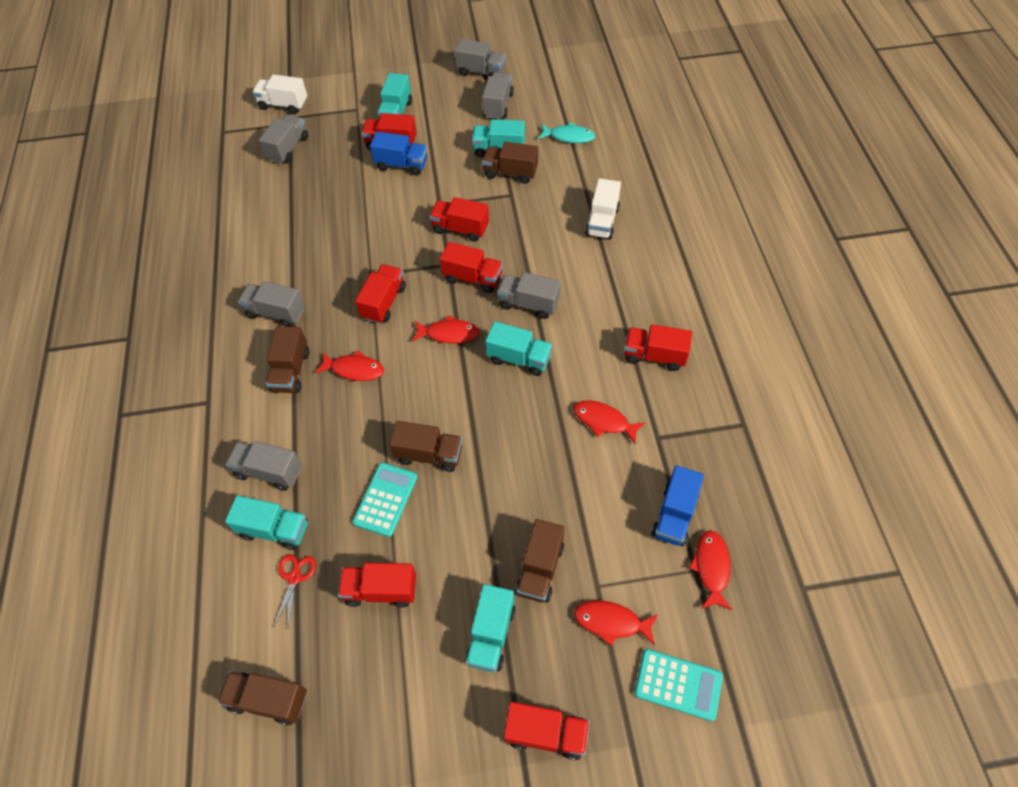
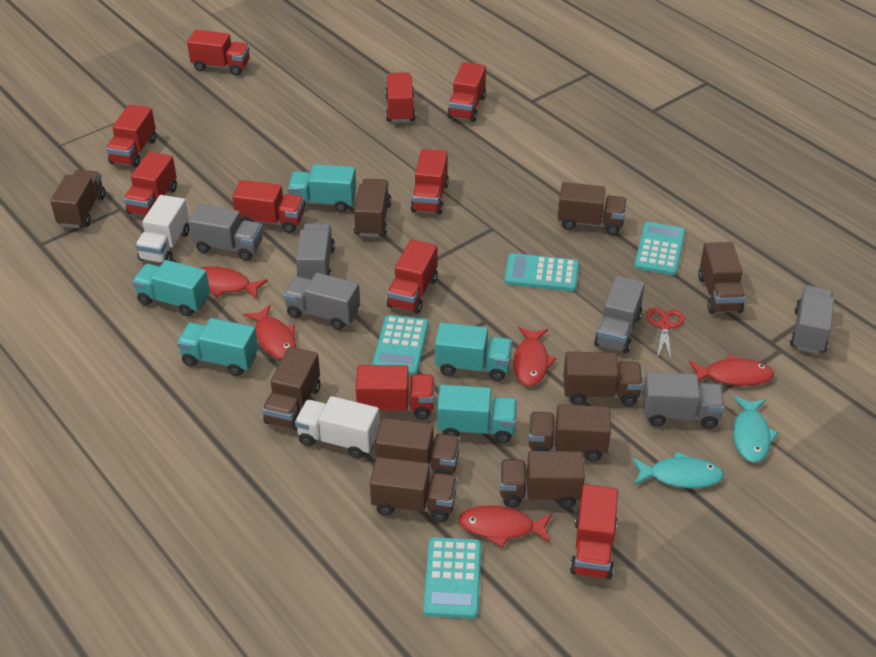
blue truck: 2 -> 0
brown truck: 5 -> 10
red truck: 7 -> 10
turquoise calculator: 2 -> 4
turquoise fish: 1 -> 2

